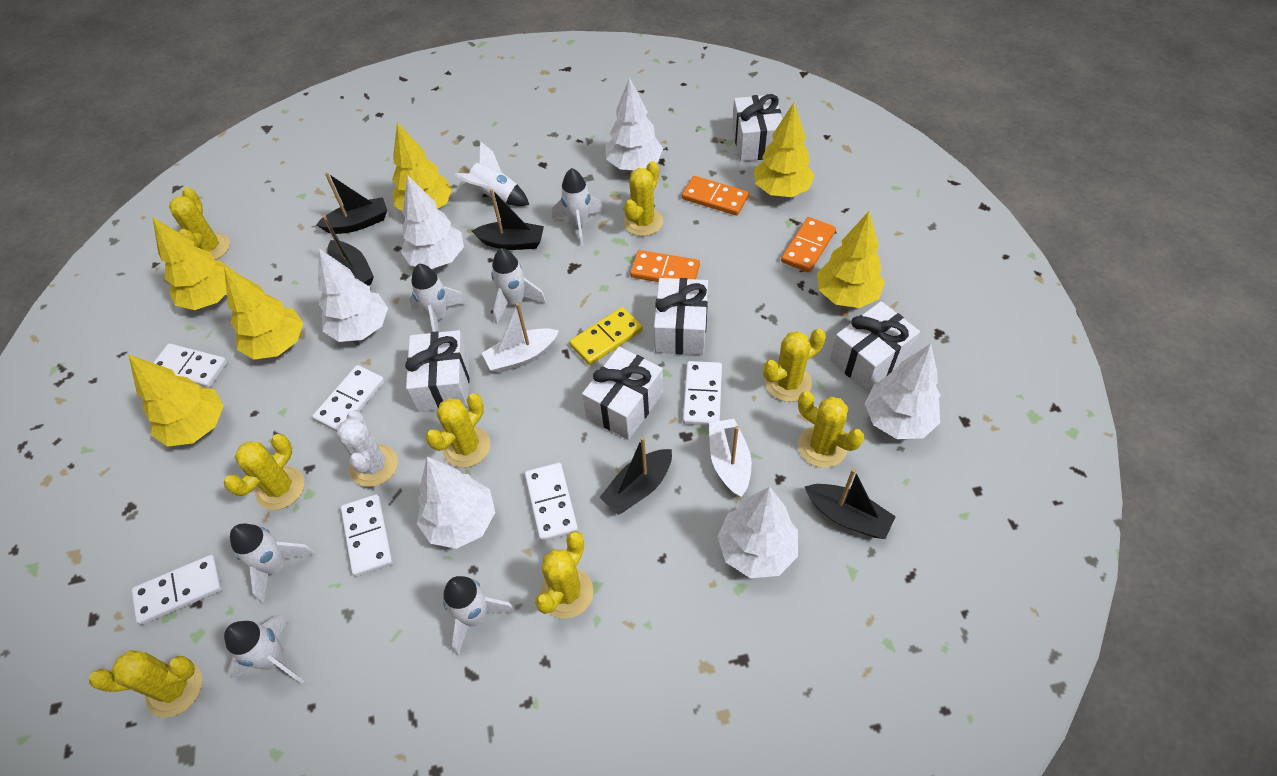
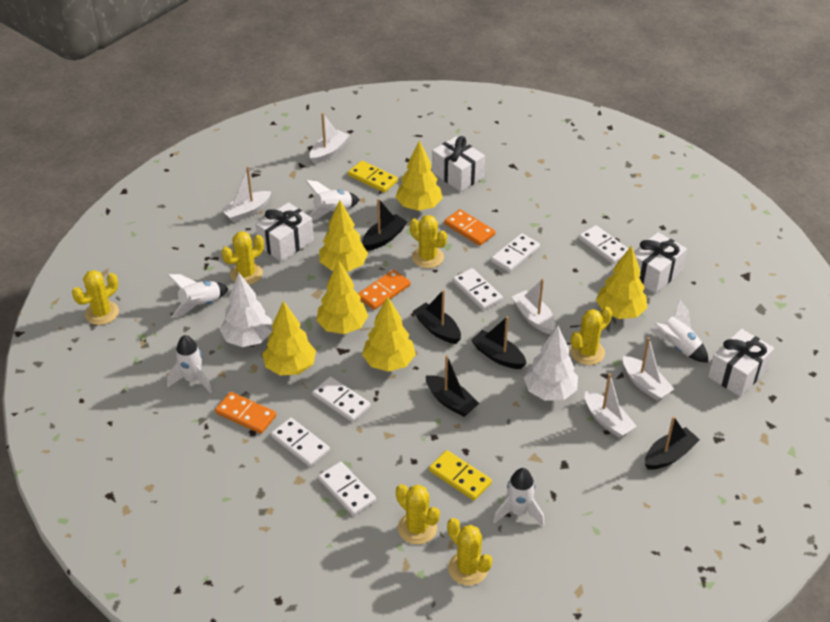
white boat: 2 -> 5
white cactus: 1 -> 0
white gift: 5 -> 4
white rocket: 7 -> 5
white tree: 6 -> 2
yellow cactus: 8 -> 6
yellow domino: 1 -> 2

